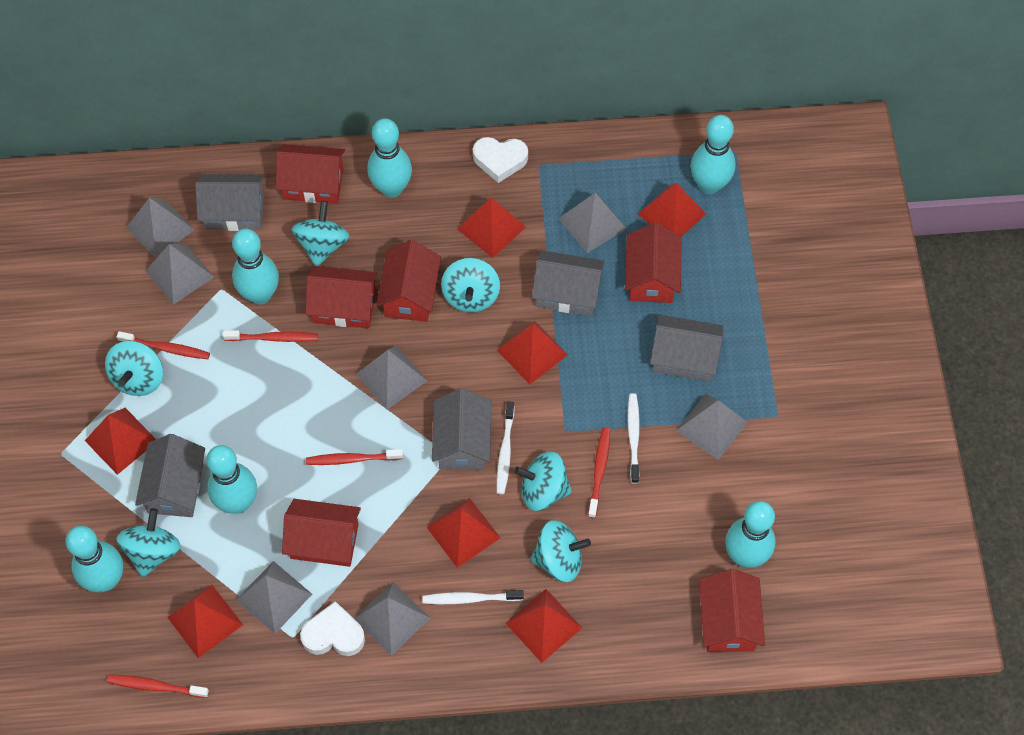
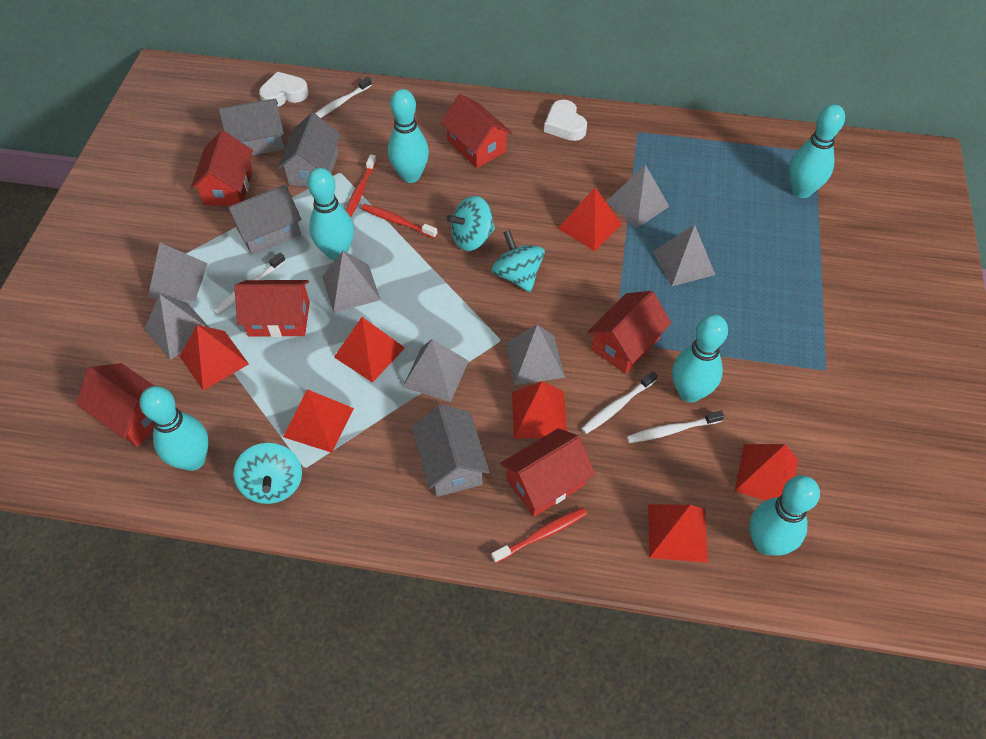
grey house: 5 -> 4
red toothbrush: 5 -> 3
turquoise spinning top: 6 -> 3
white toothbrush: 3 -> 4

